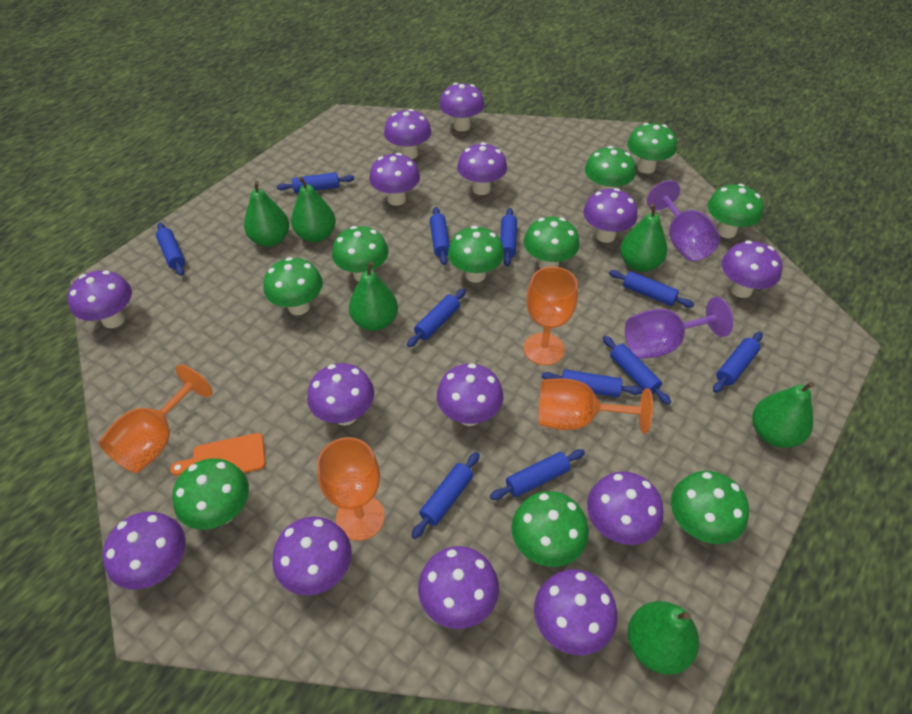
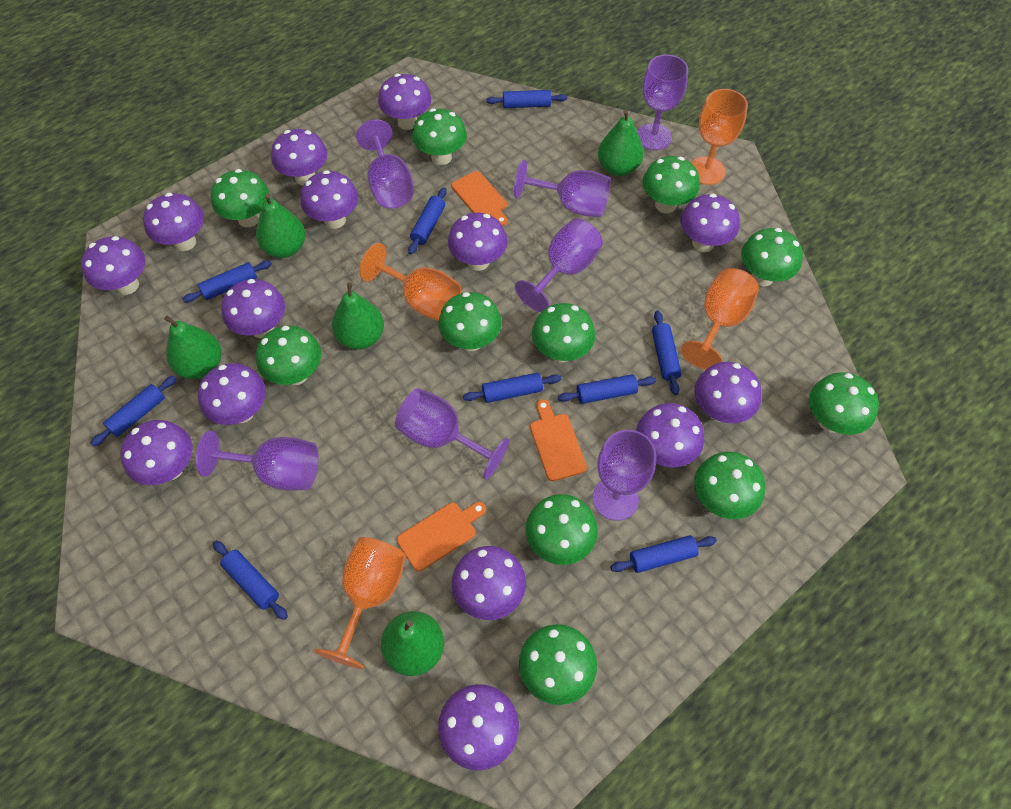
blue rolling pin: 11 -> 9
green mushroom: 10 -> 11
green pear: 6 -> 5
orange cutting board: 1 -> 3
purple goblet: 2 -> 7

